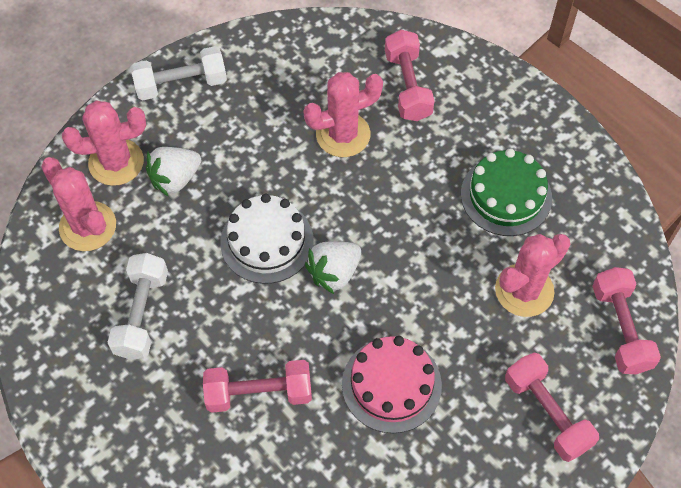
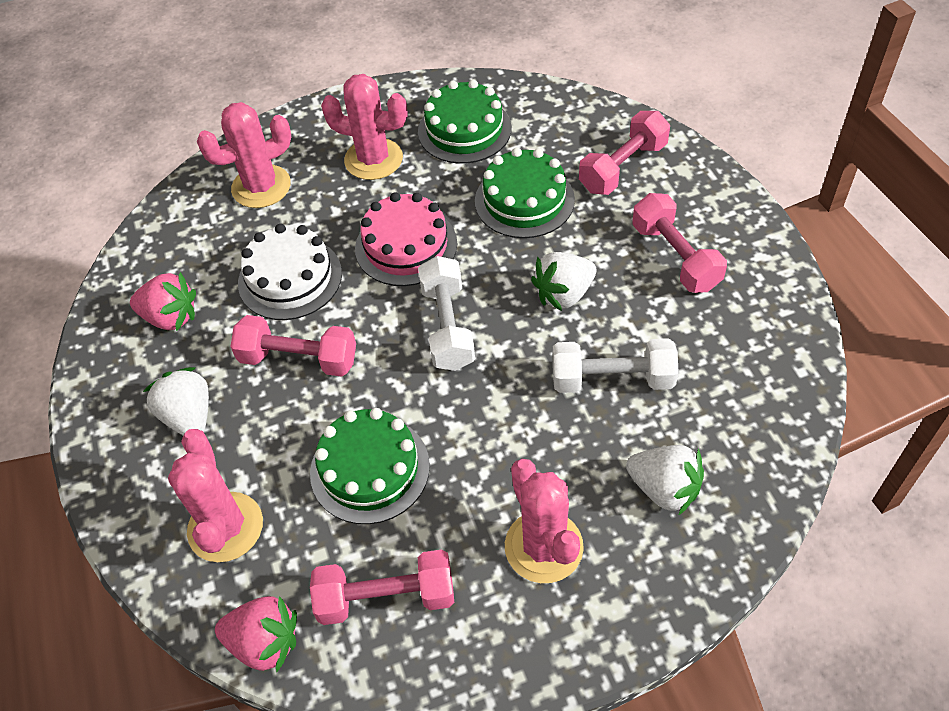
green cake: 1 -> 3
pink strawberry: 0 -> 2
white strawberry: 2 -> 3

